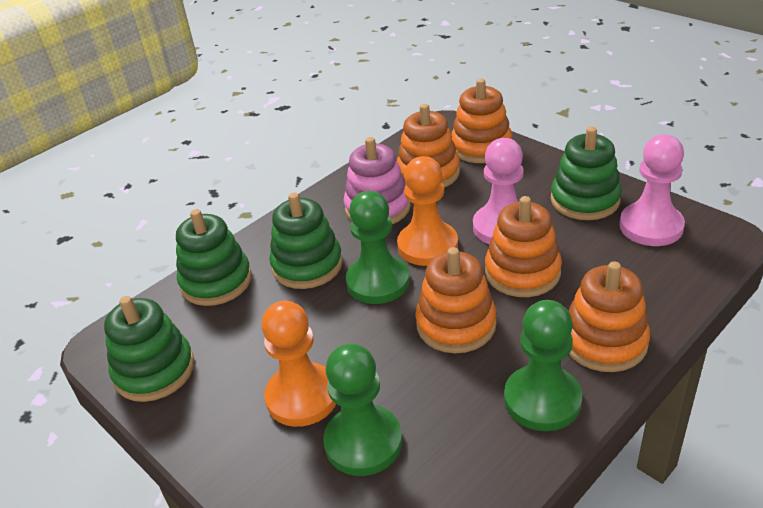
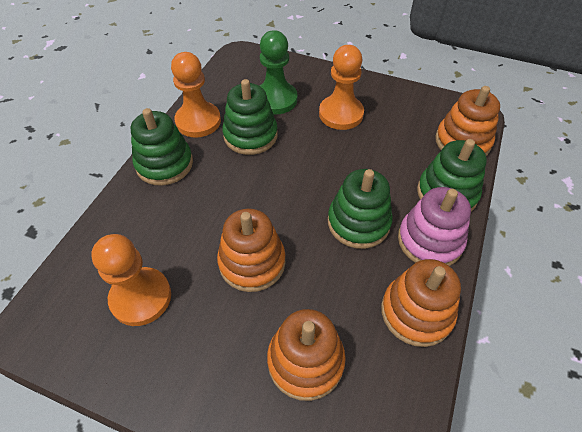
green pawn: 3 -> 1
orange pawn: 2 -> 3
orange stacking toy: 5 -> 4
pink pawn: 2 -> 0

